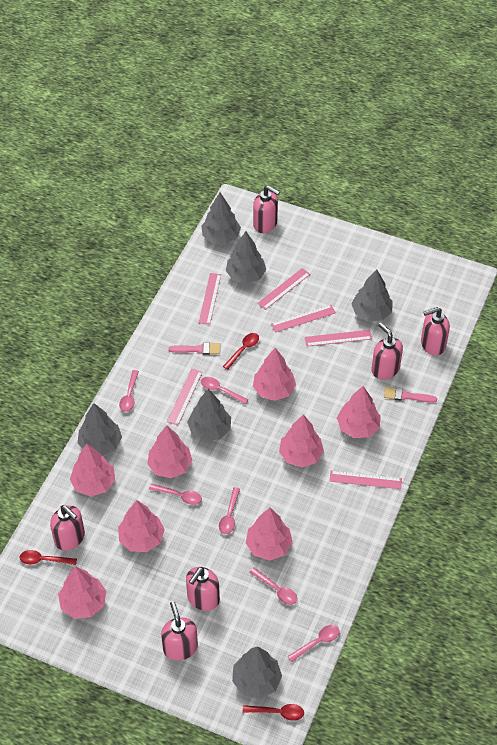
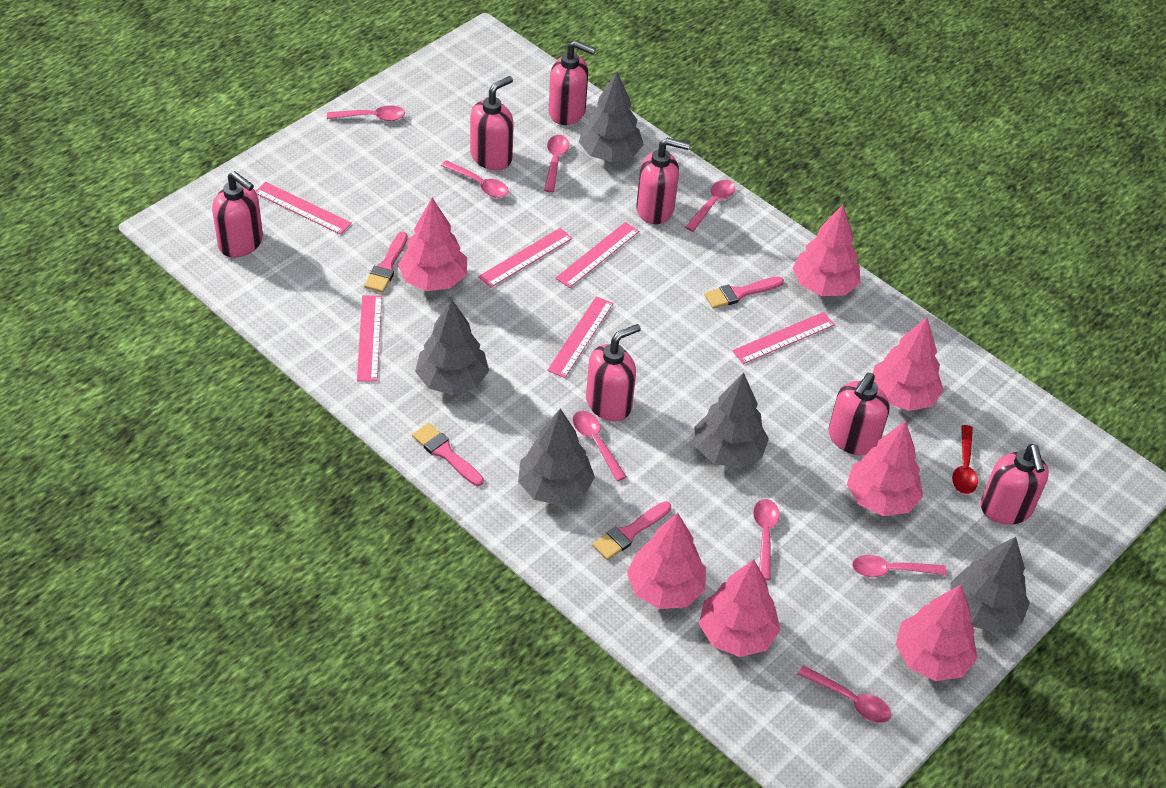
grey tree: 6 -> 5
pink brush: 2 -> 4
pink soap dispenser: 6 -> 7
pink spoon: 6 -> 8
pink tree: 8 -> 7
red spoon: 3 -> 1

